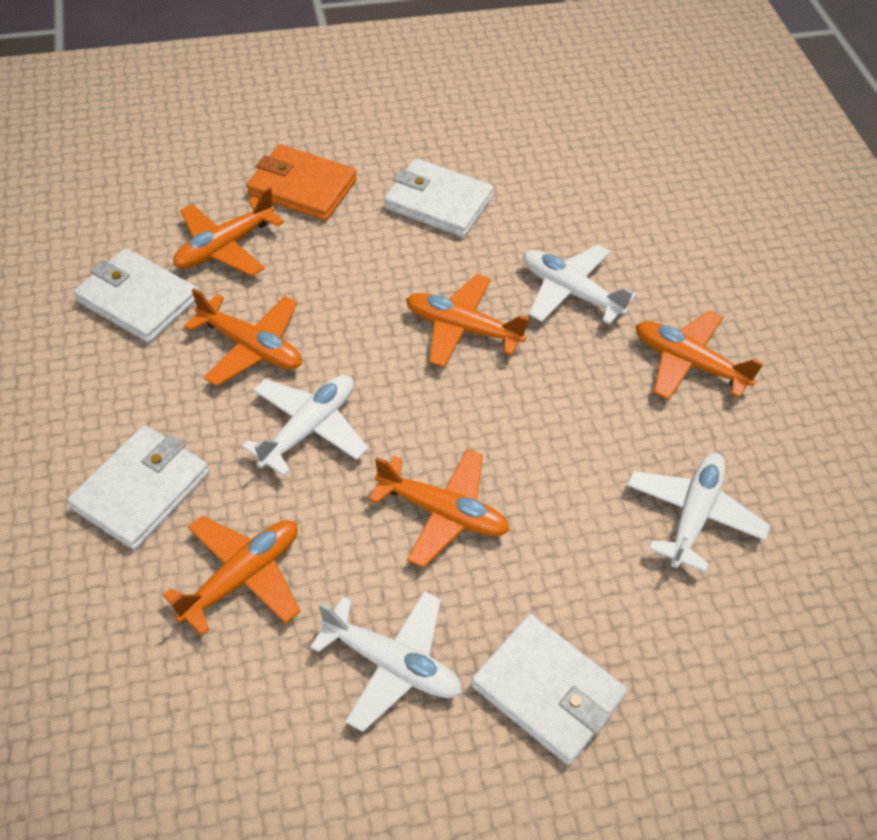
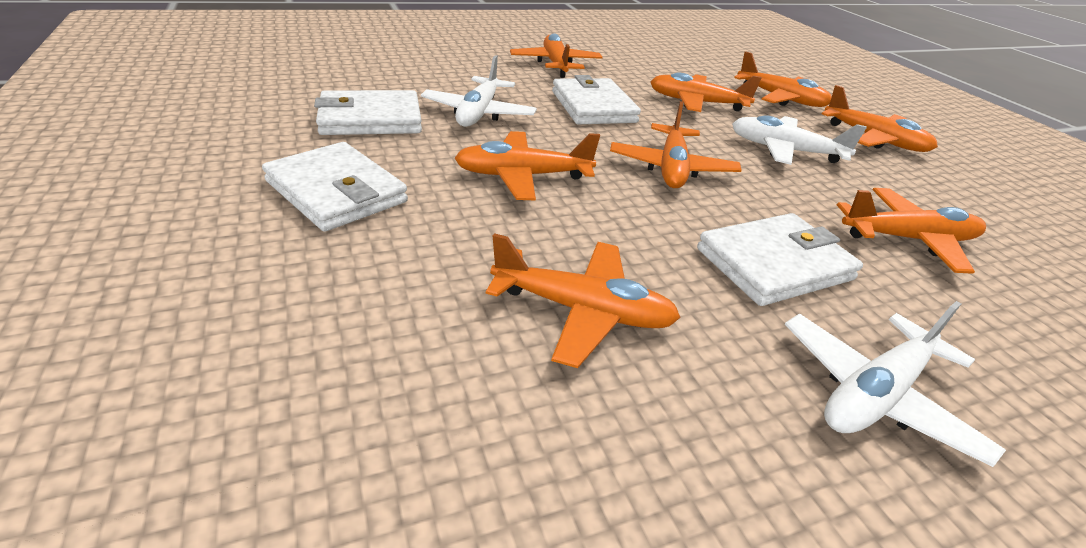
orange plane: 6 -> 8
orange wallet: 1 -> 0
white plane: 4 -> 3

